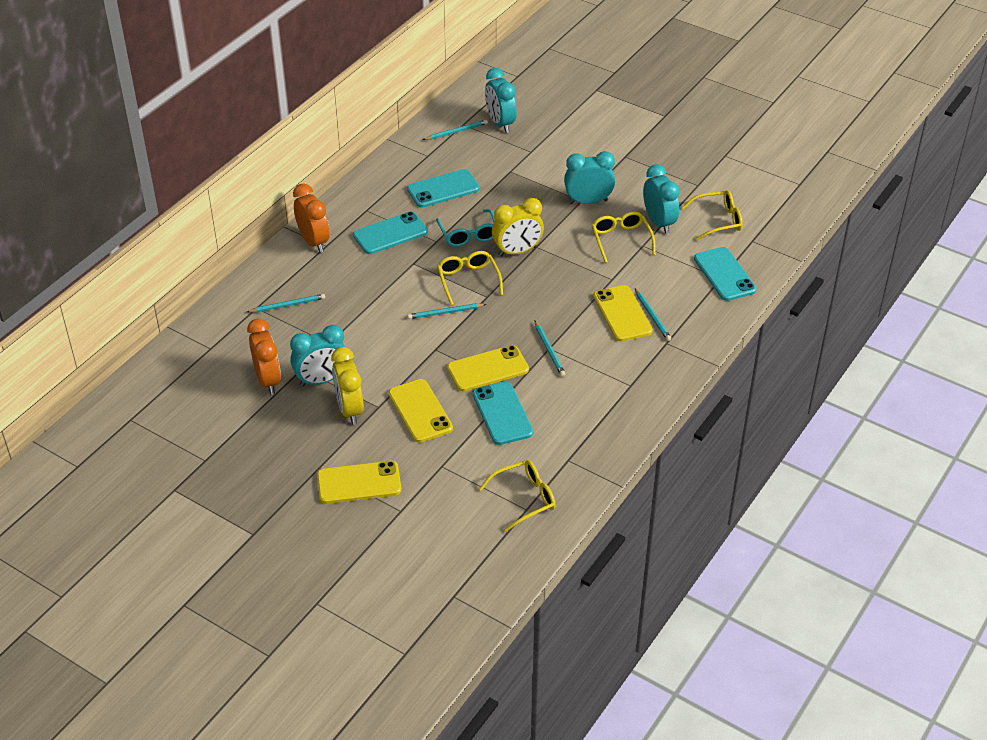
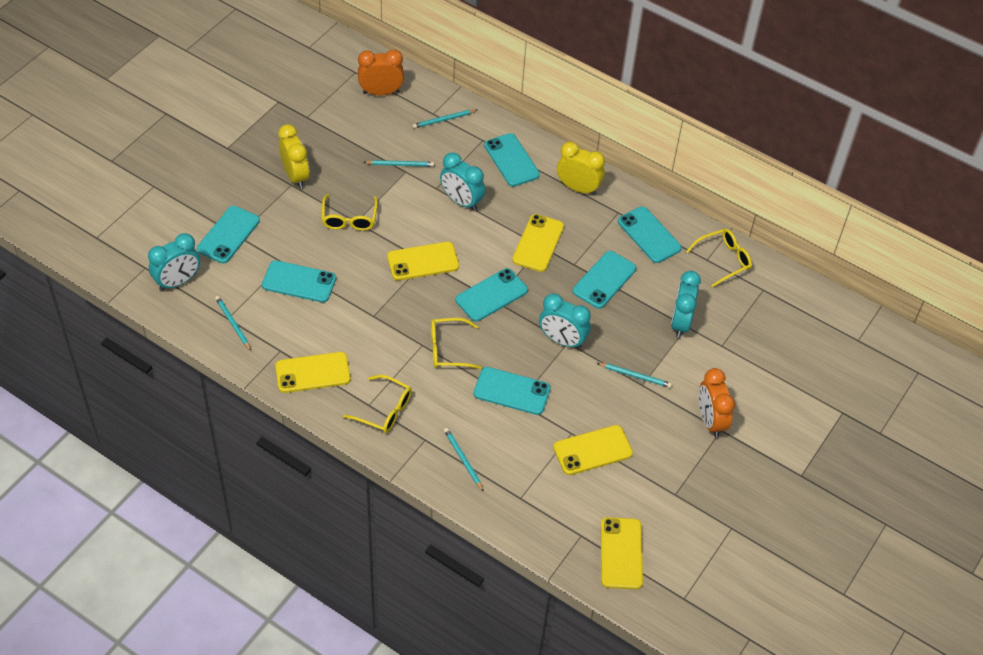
turquoise glasses: 1 -> 0
turquoise phone: 4 -> 7
yellow phone: 4 -> 5

